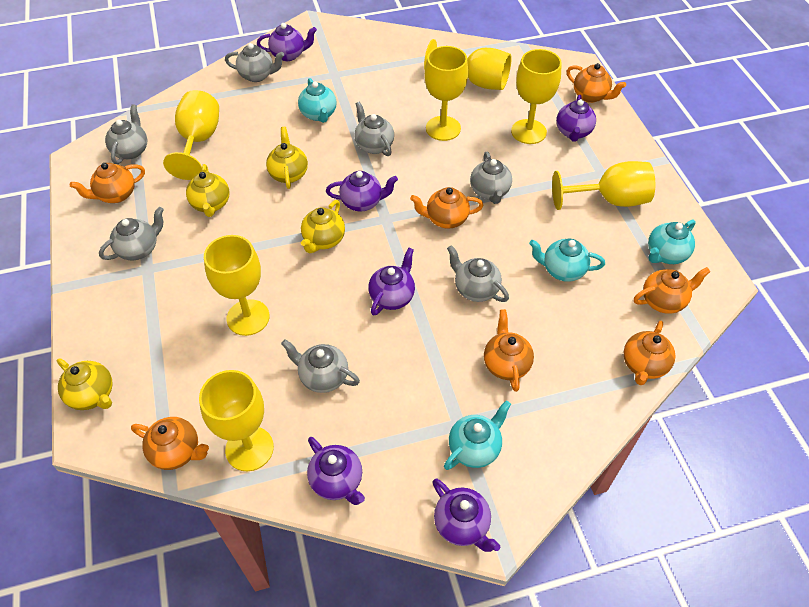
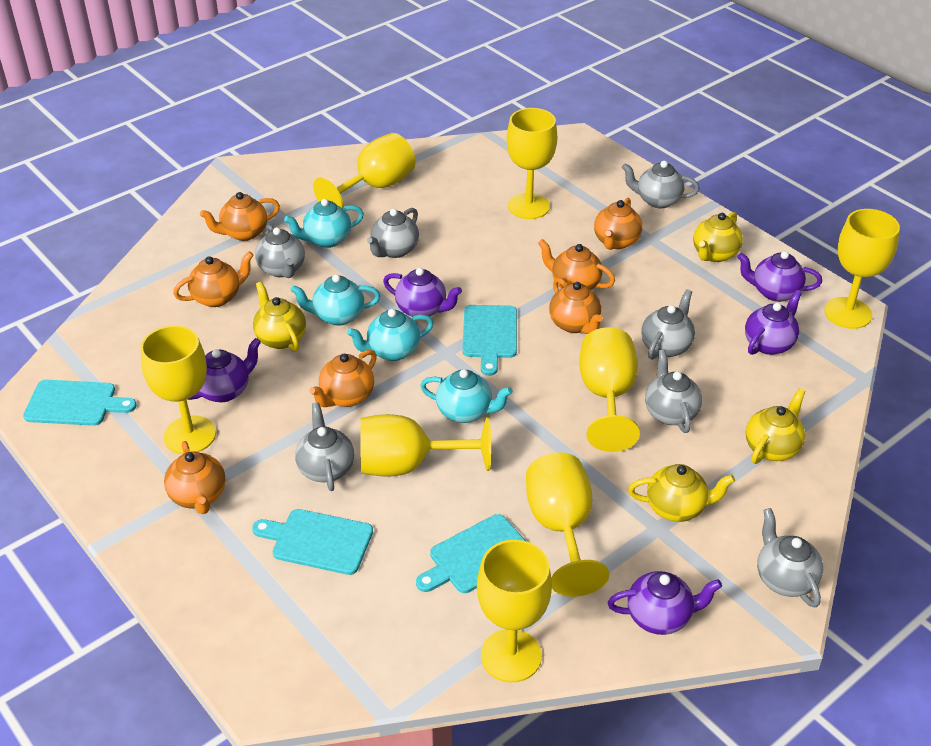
purple teapot: 6 -> 5
turquoise cutting board: 0 -> 4
yellow goblet: 7 -> 8

